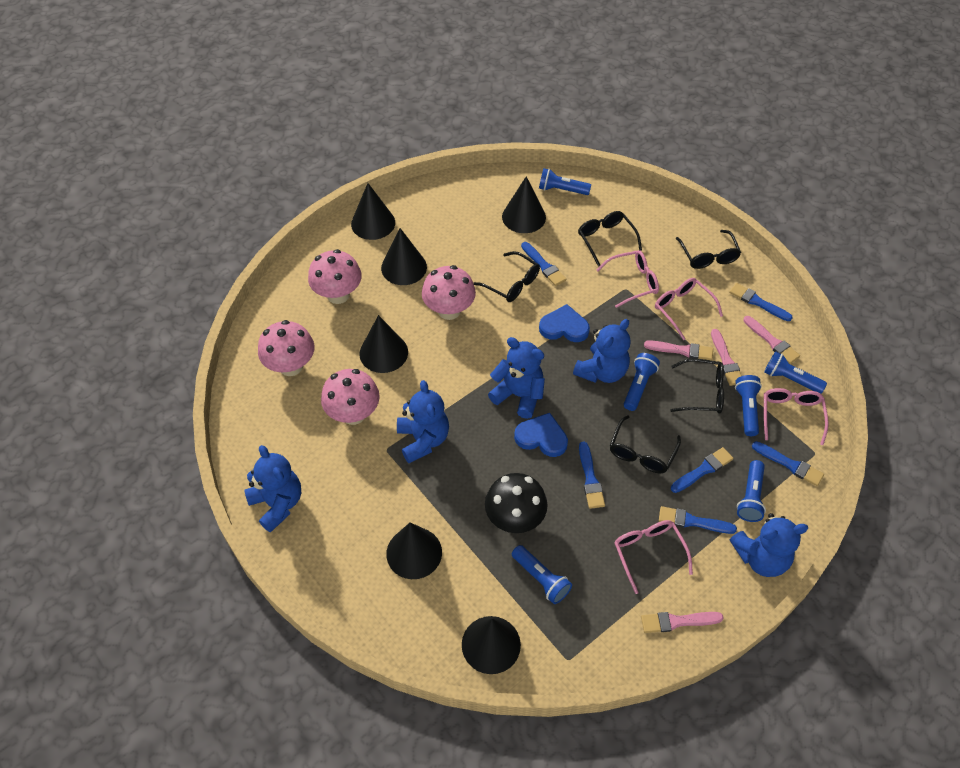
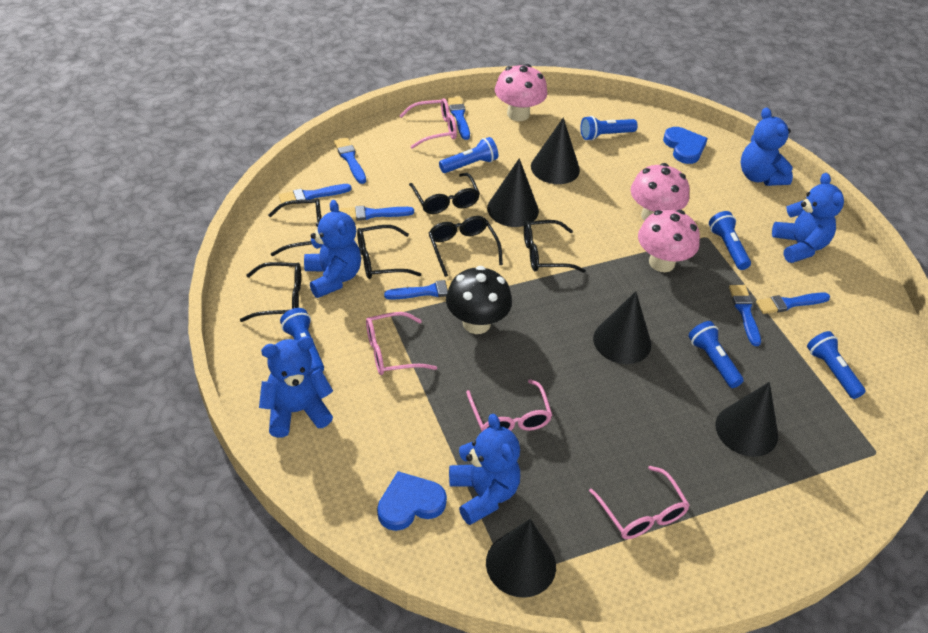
black cone: 6 -> 5
black glasses: 5 -> 6
blue brush: 6 -> 7
pink brush: 4 -> 0
pink mushroom: 4 -> 3

